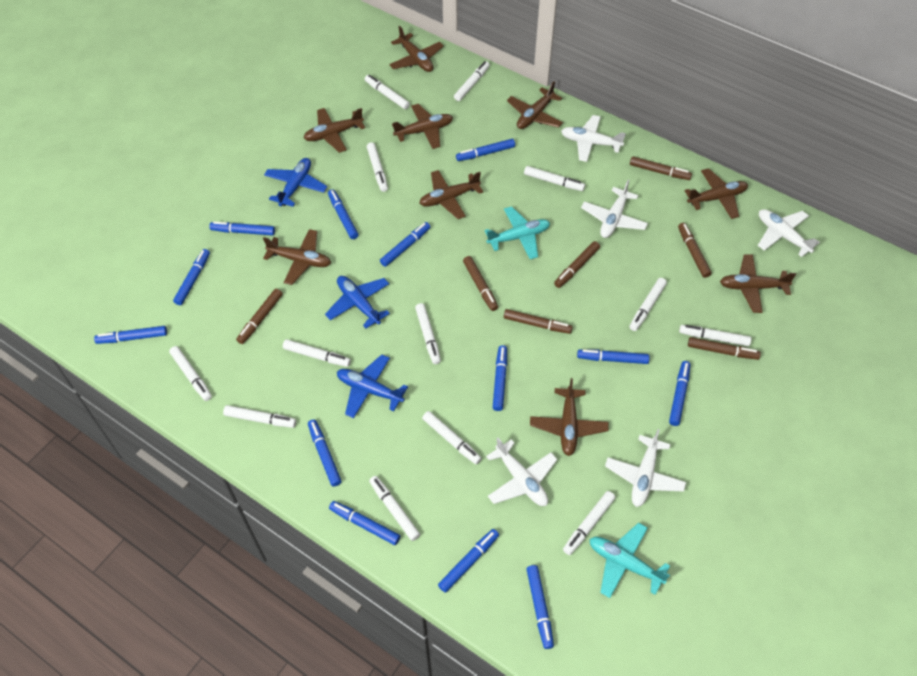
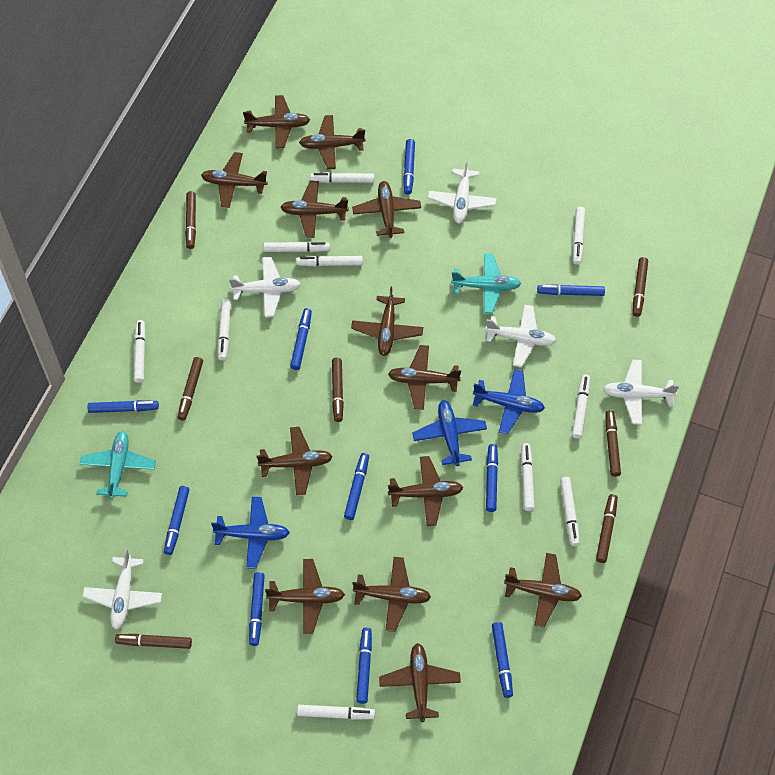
blue marker: 13 -> 10
brown plane: 9 -> 13
white marker: 13 -> 10

